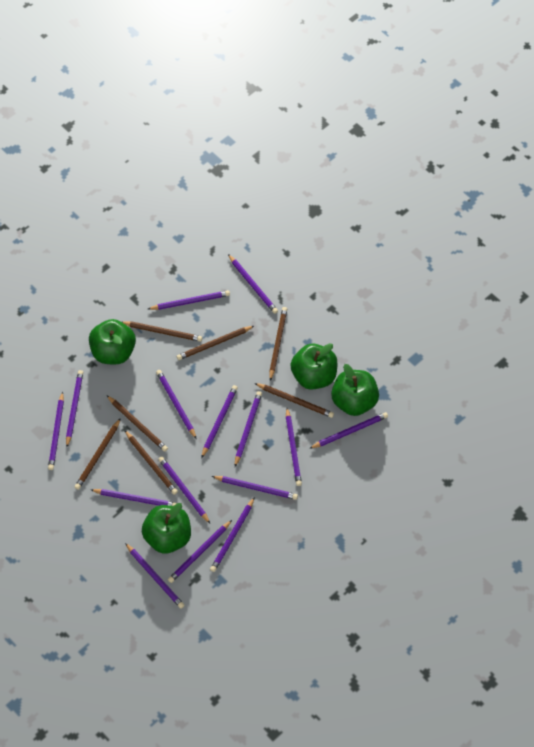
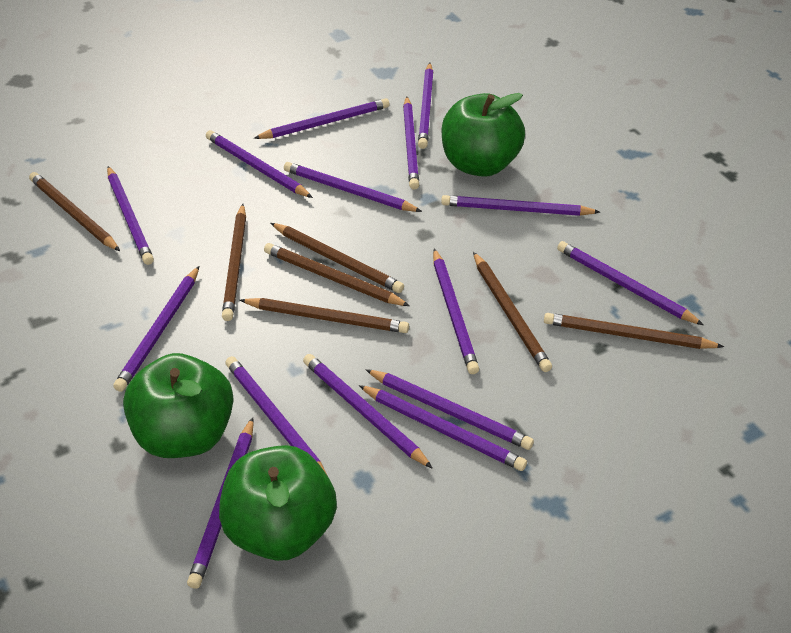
green apple: 4 -> 3

